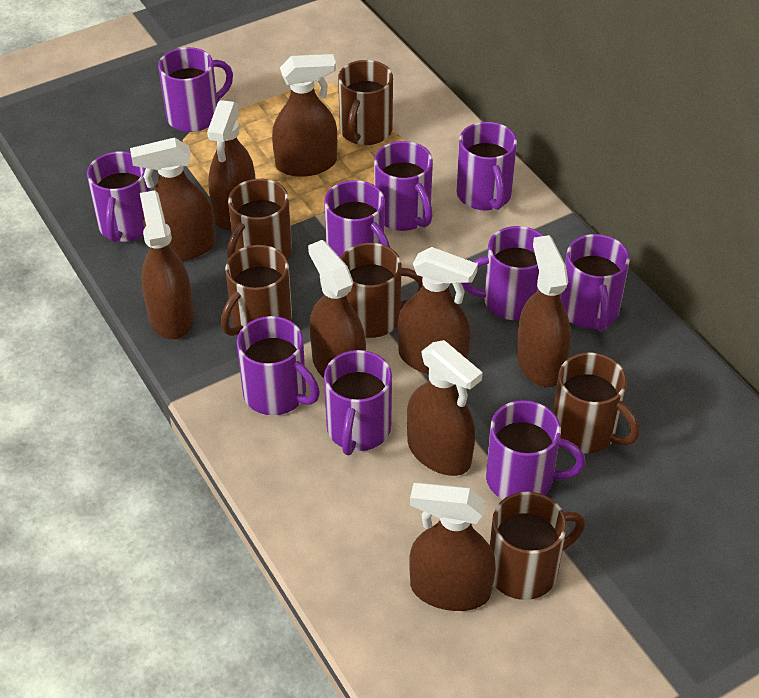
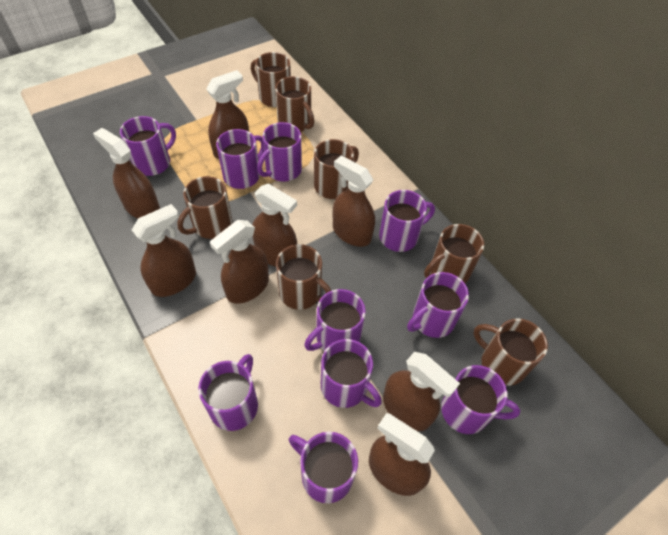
brown mug: 6 -> 7
brown spray bottle: 9 -> 8

